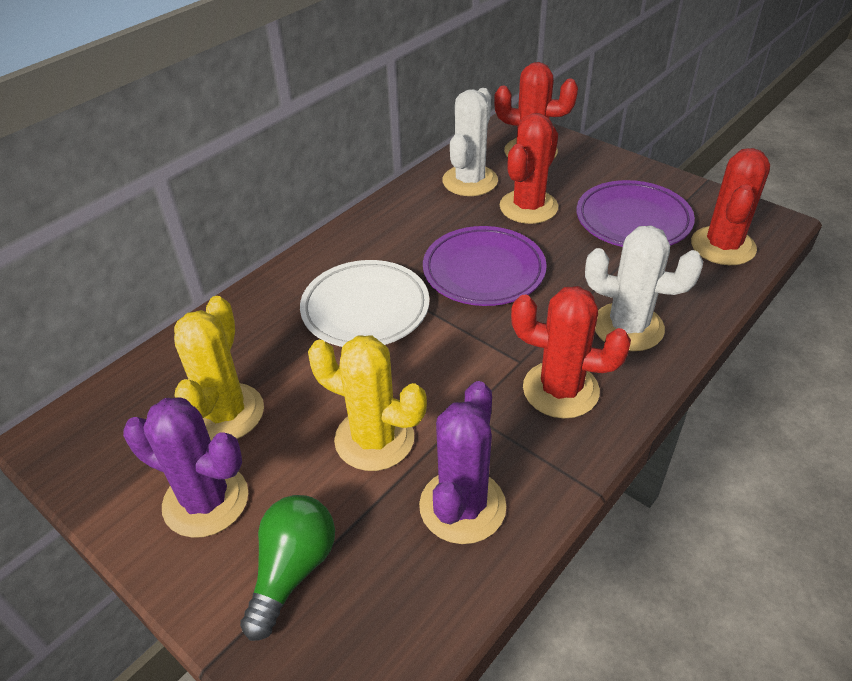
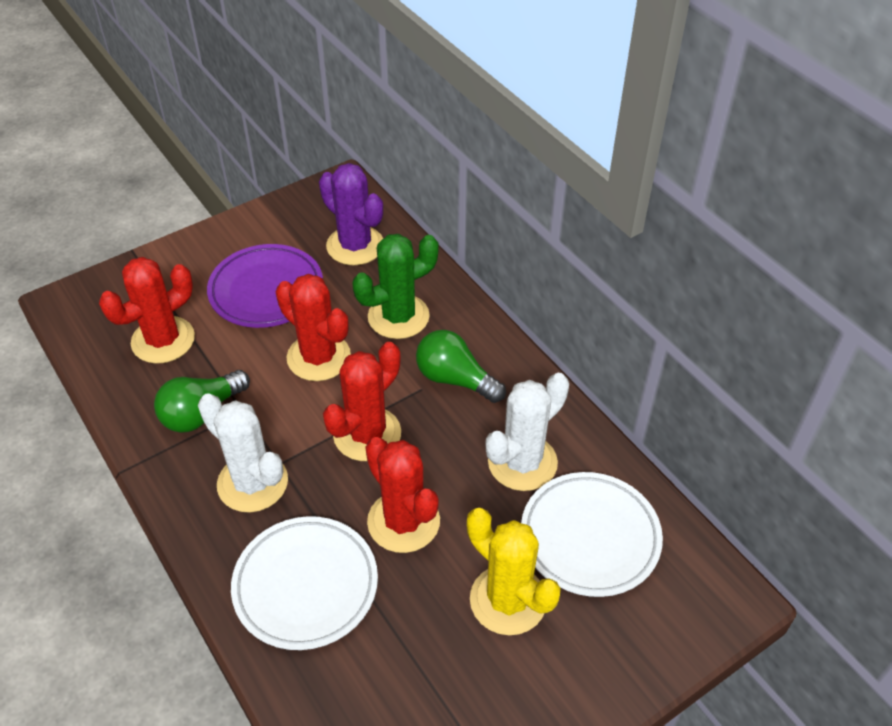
green cactus: 0 -> 1
green light bulb: 1 -> 2
purple cactus: 2 -> 1
purple plate: 2 -> 1
white plate: 1 -> 2
yellow cactus: 2 -> 1

